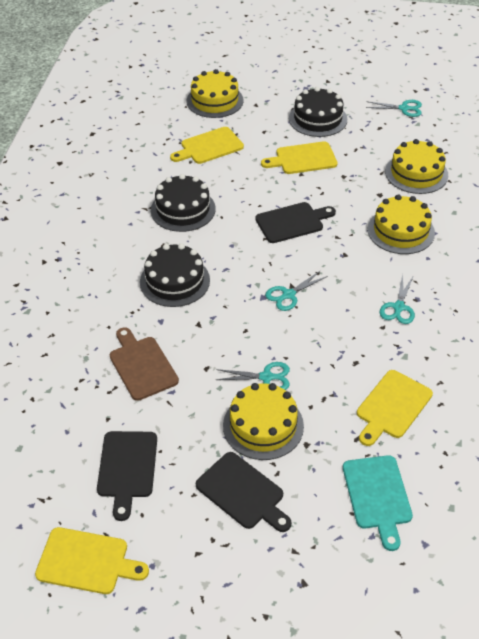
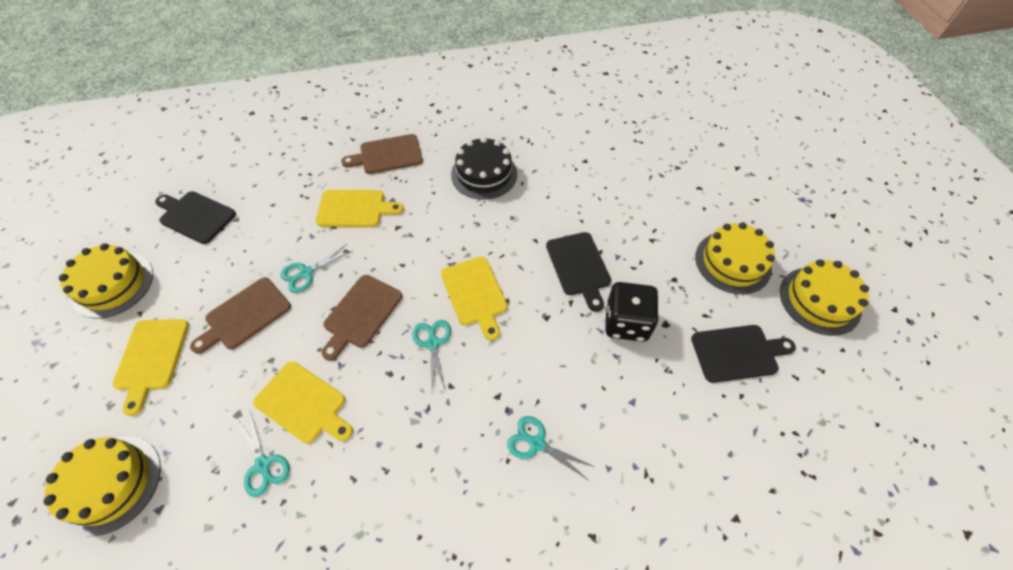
black cake: 3 -> 1
black dice: 0 -> 1
brown cutting board: 1 -> 3
turquoise cutting board: 1 -> 0

